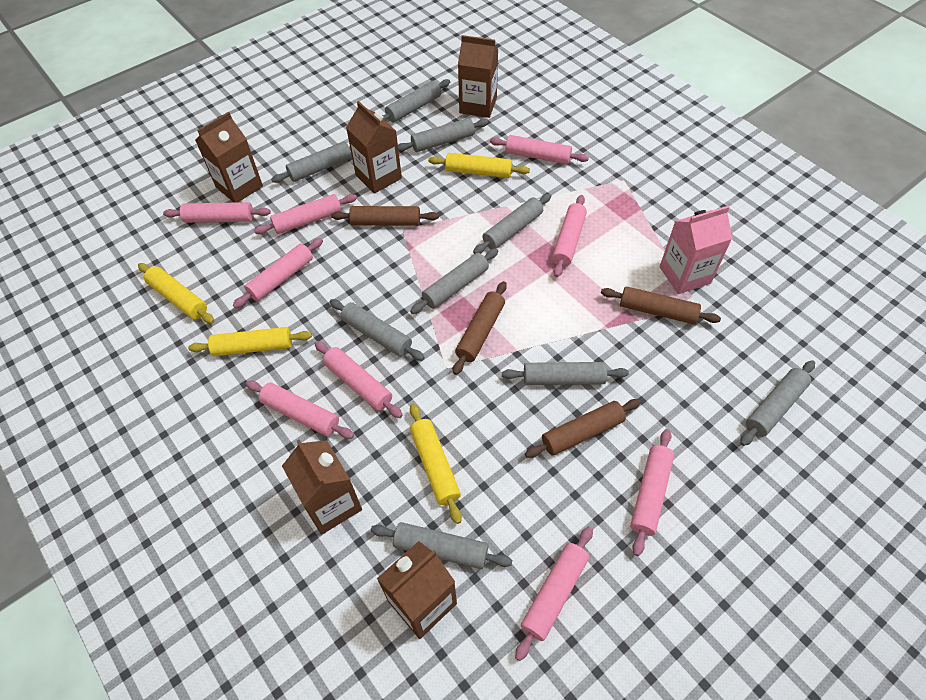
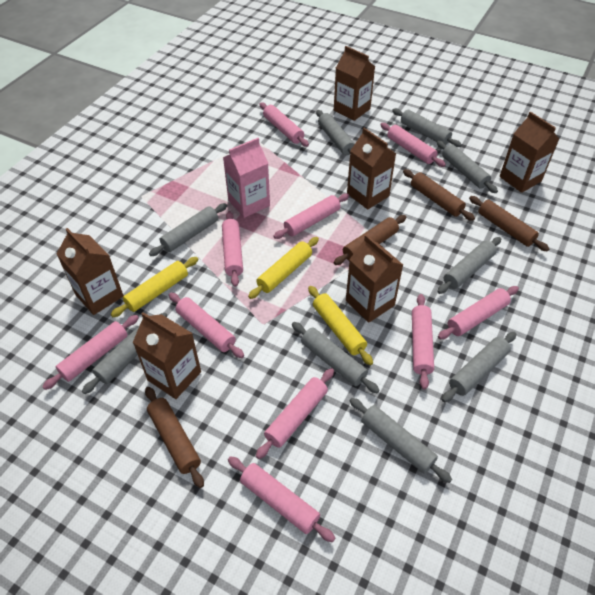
brown carton: 5 -> 6
pink rolling pin: 9 -> 10
yellow rolling pin: 4 -> 3

